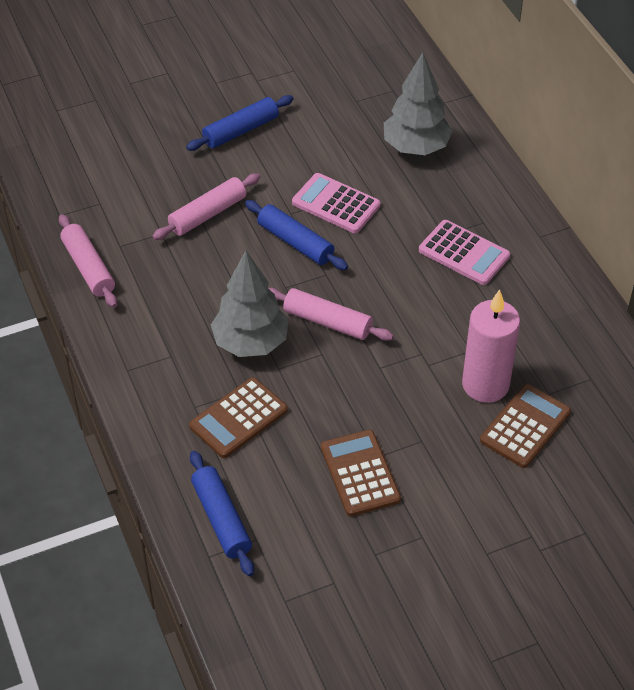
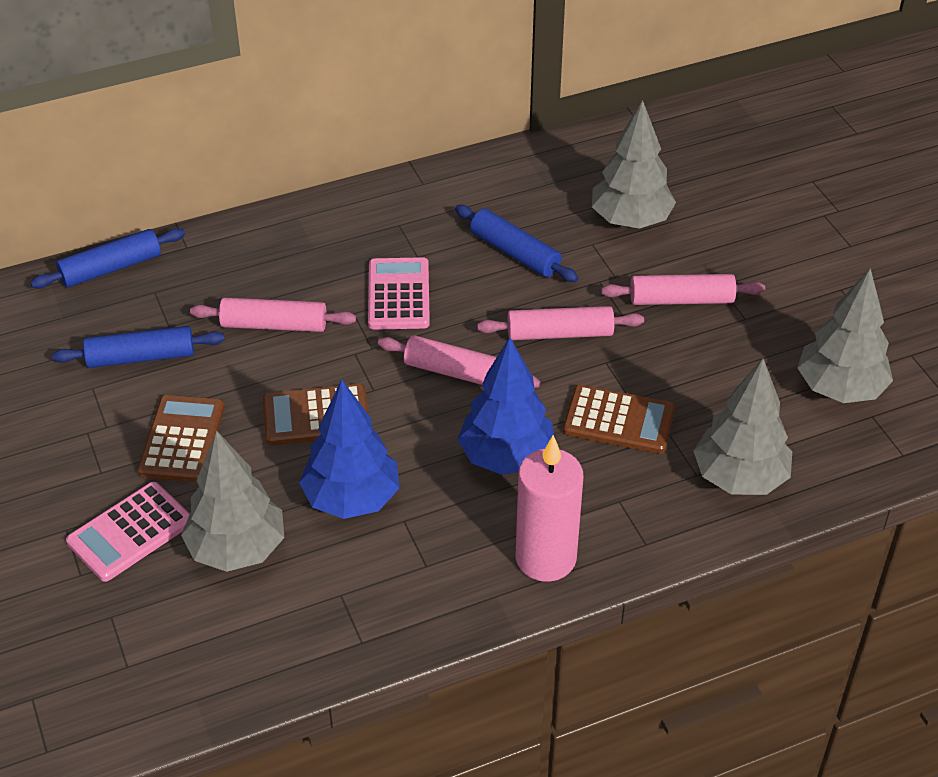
blue tree: 0 -> 2
grey tree: 2 -> 4
pink rolling pin: 3 -> 4

